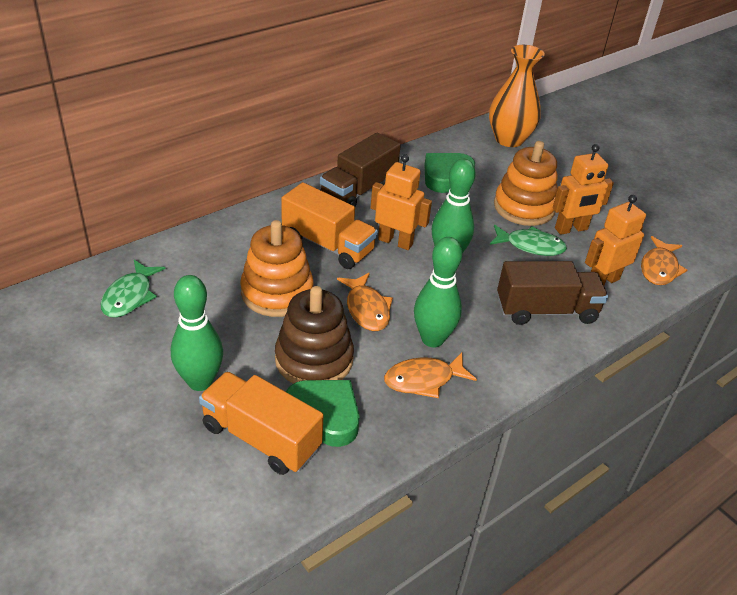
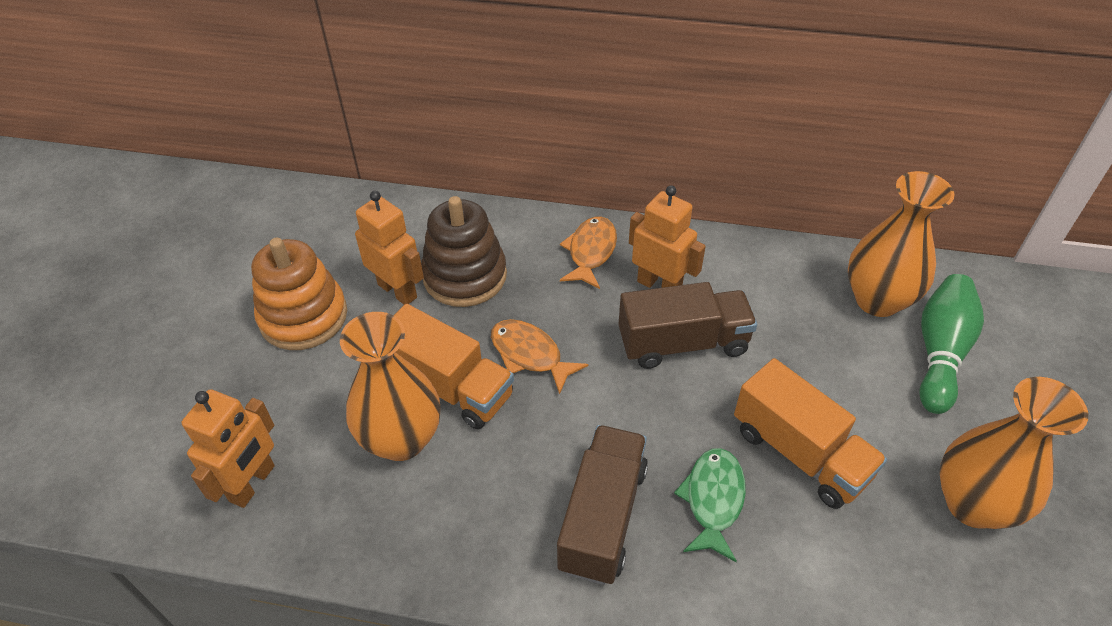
green bowling pin: 3 -> 1
green fish: 2 -> 1
green heart: 2 -> 0
orange fish: 3 -> 2
orange stacking toy: 2 -> 1
orange vase: 1 -> 3

